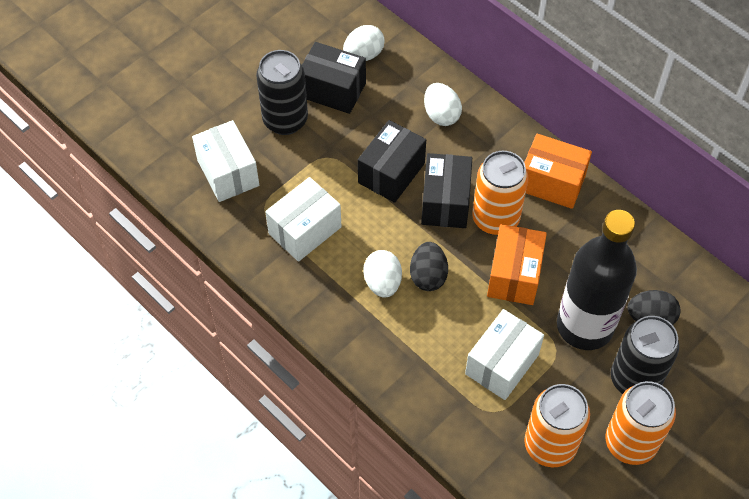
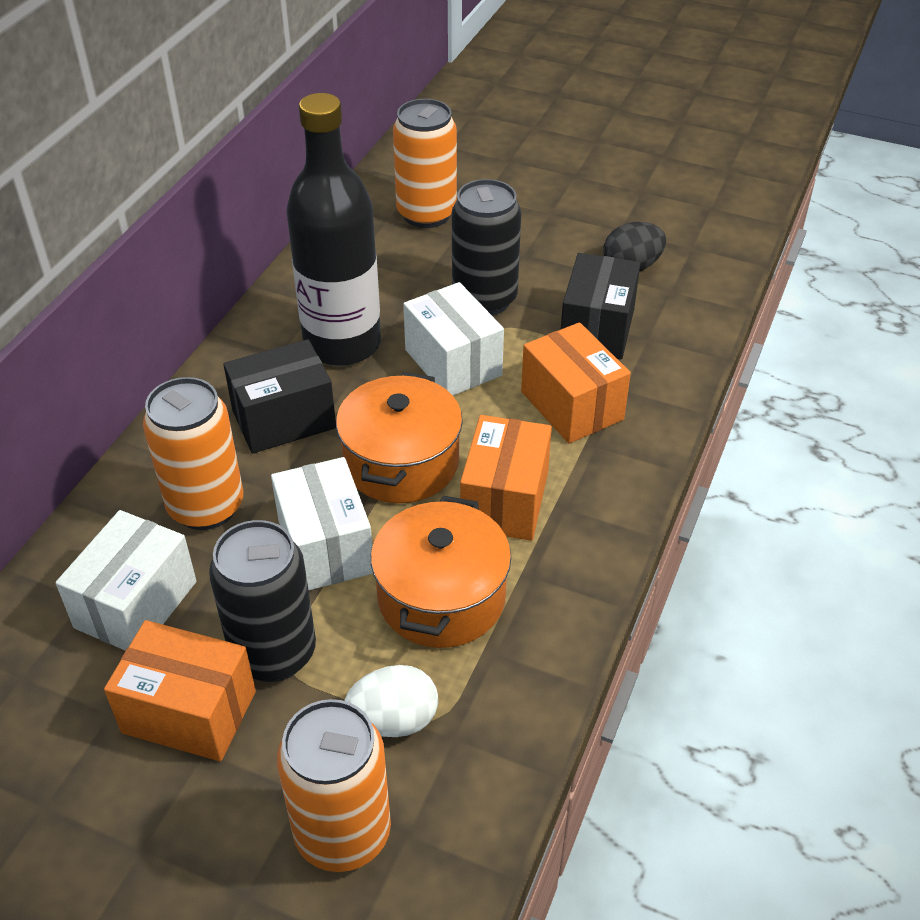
black box: 3 -> 2
black egg: 2 -> 1
orange box: 2 -> 3
orange pot: 0 -> 2
white egg: 3 -> 1

